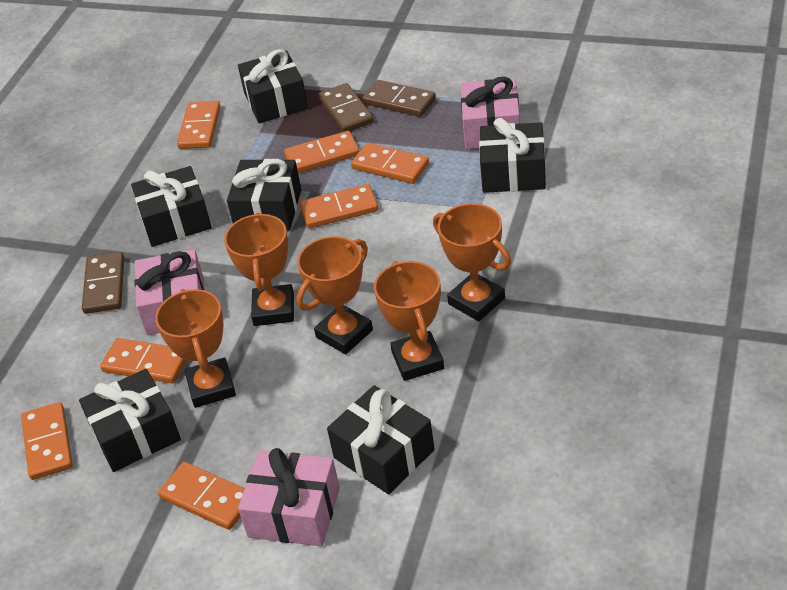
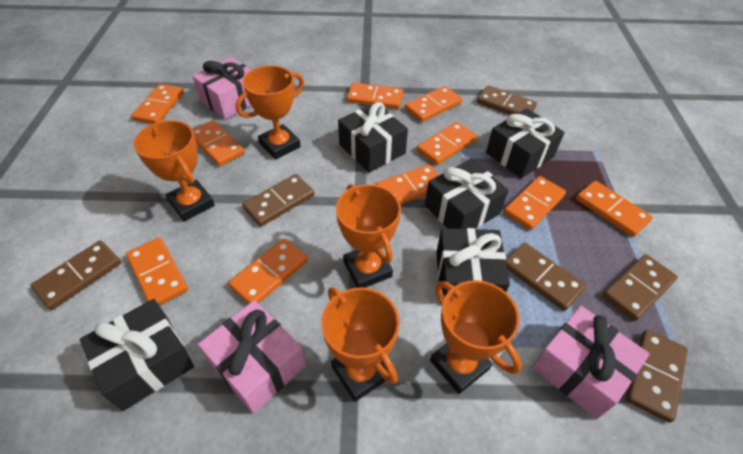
black gift: 6 -> 5
brown domino: 3 -> 6
orange domino: 7 -> 10

